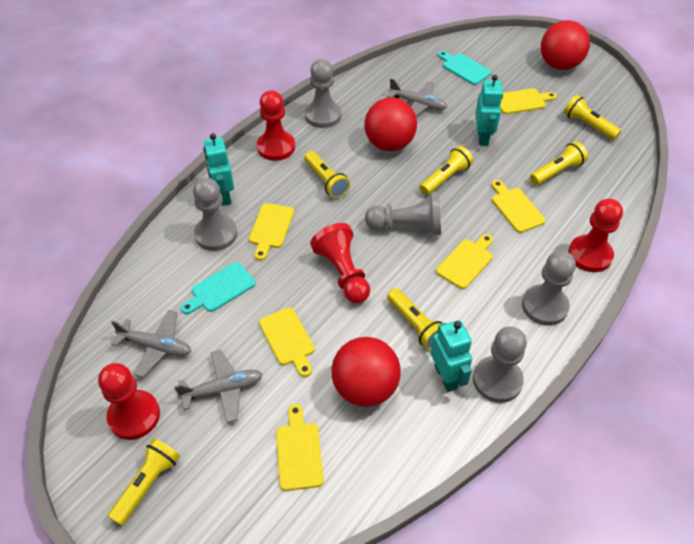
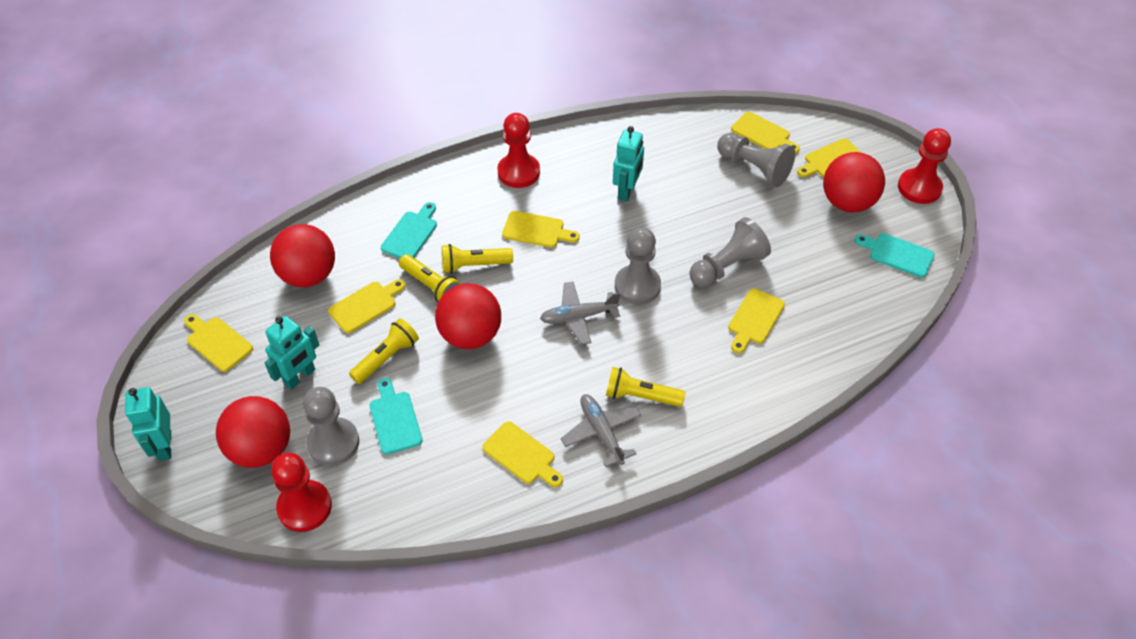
grey pawn: 5 -> 4
grey plane: 3 -> 2
red ball: 3 -> 4
red pawn: 4 -> 3
turquoise cutting board: 2 -> 3
yellow cutting board: 6 -> 7
yellow flashlight: 6 -> 4

